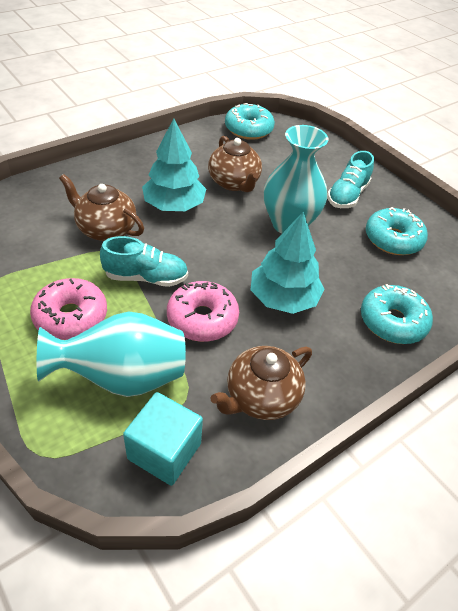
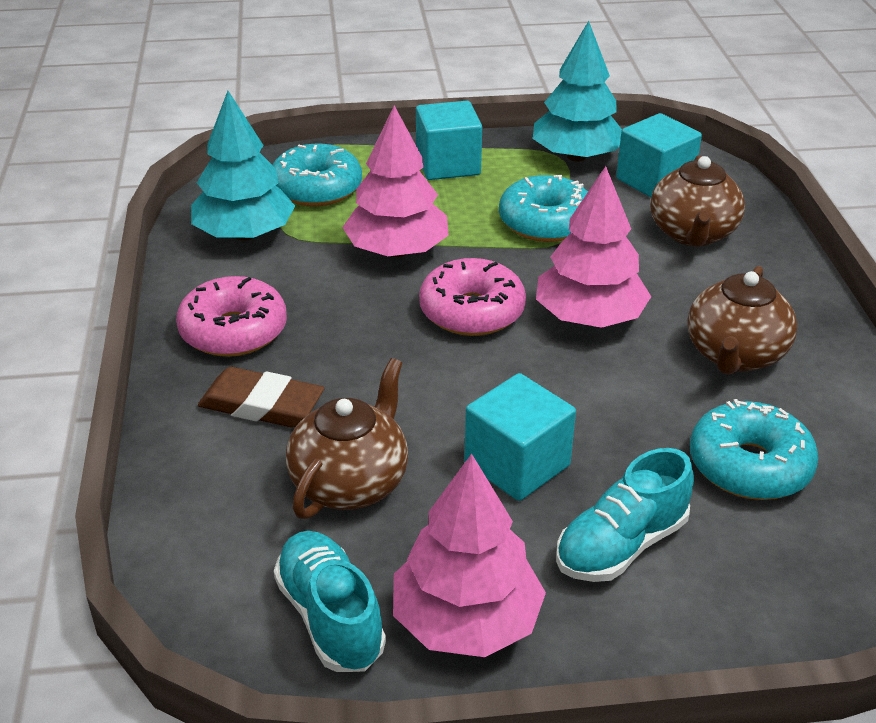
brown eraser: 0 -> 1
pink tree: 0 -> 3
turquoise cube: 1 -> 3
turquoise vase: 2 -> 0

